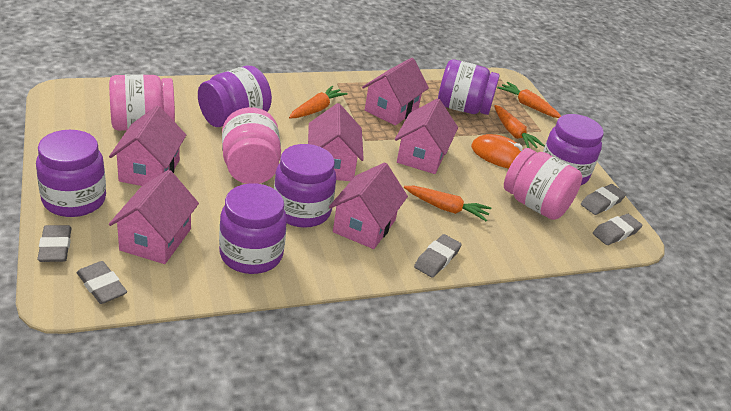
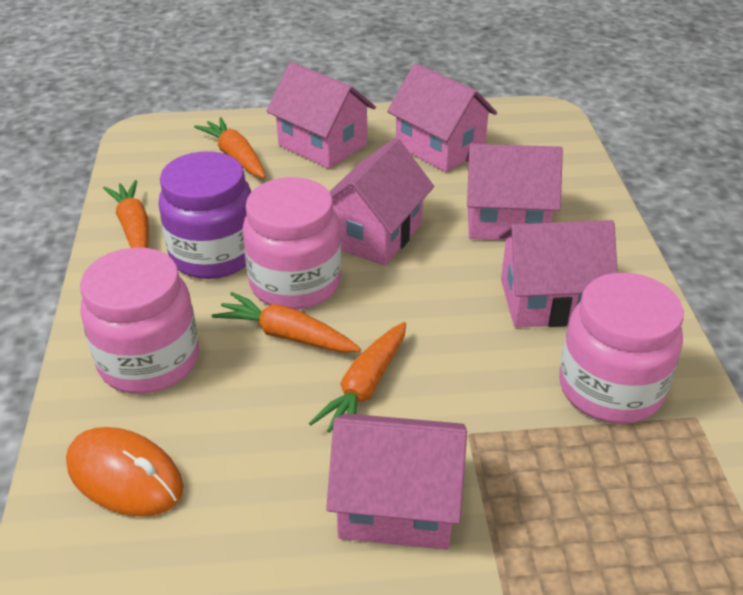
grey eraser: 5 -> 0
purple jar: 6 -> 1

